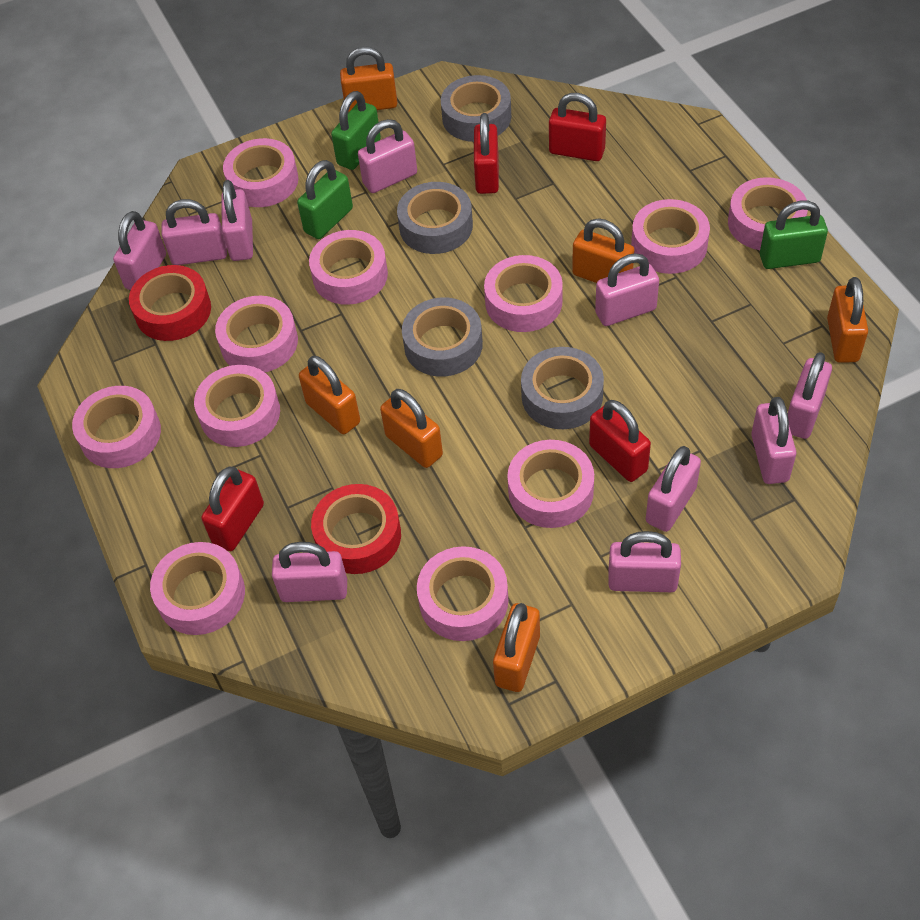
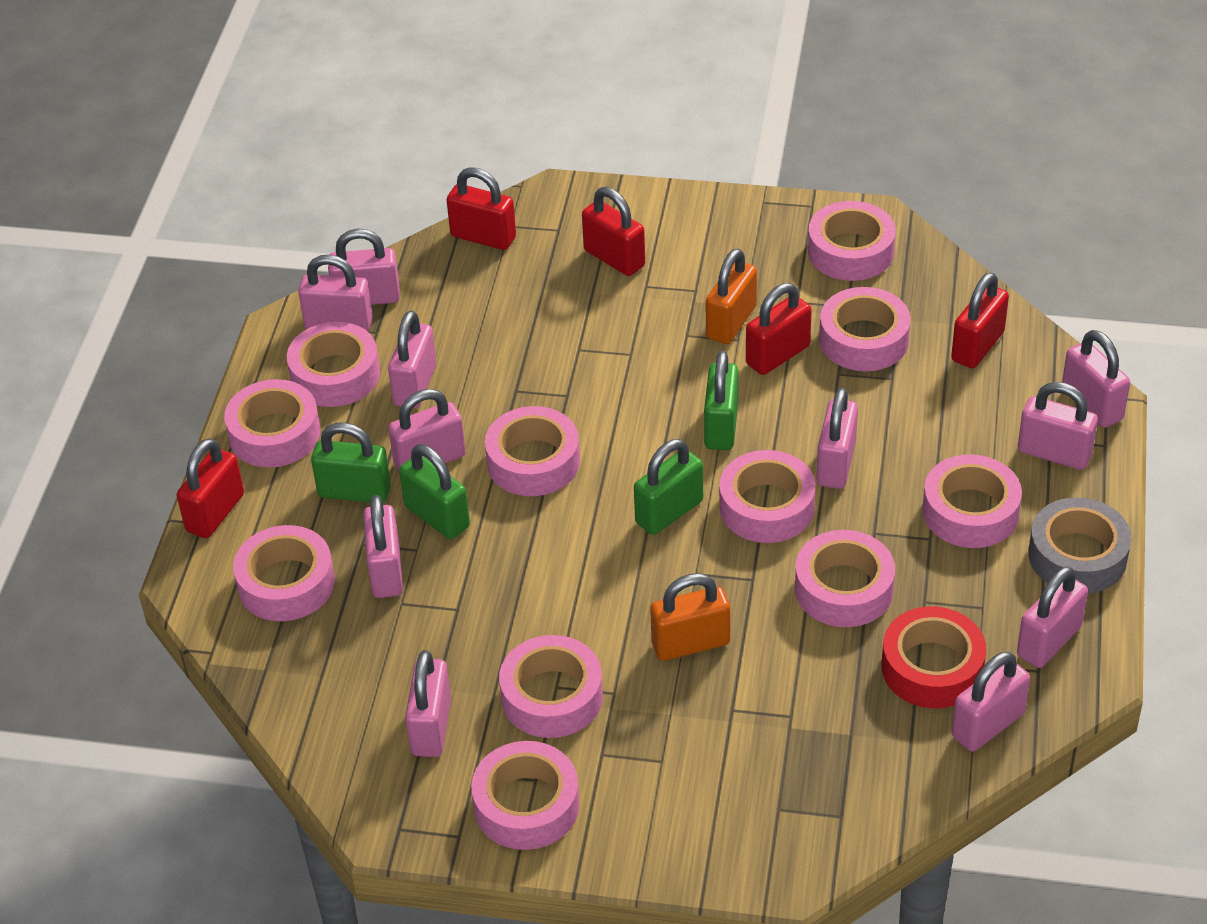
green padlock: 3 -> 4
grey tape: 4 -> 1
orange padlock: 6 -> 2
pink padlock: 10 -> 11
red padlock: 4 -> 5
red tape: 2 -> 1

